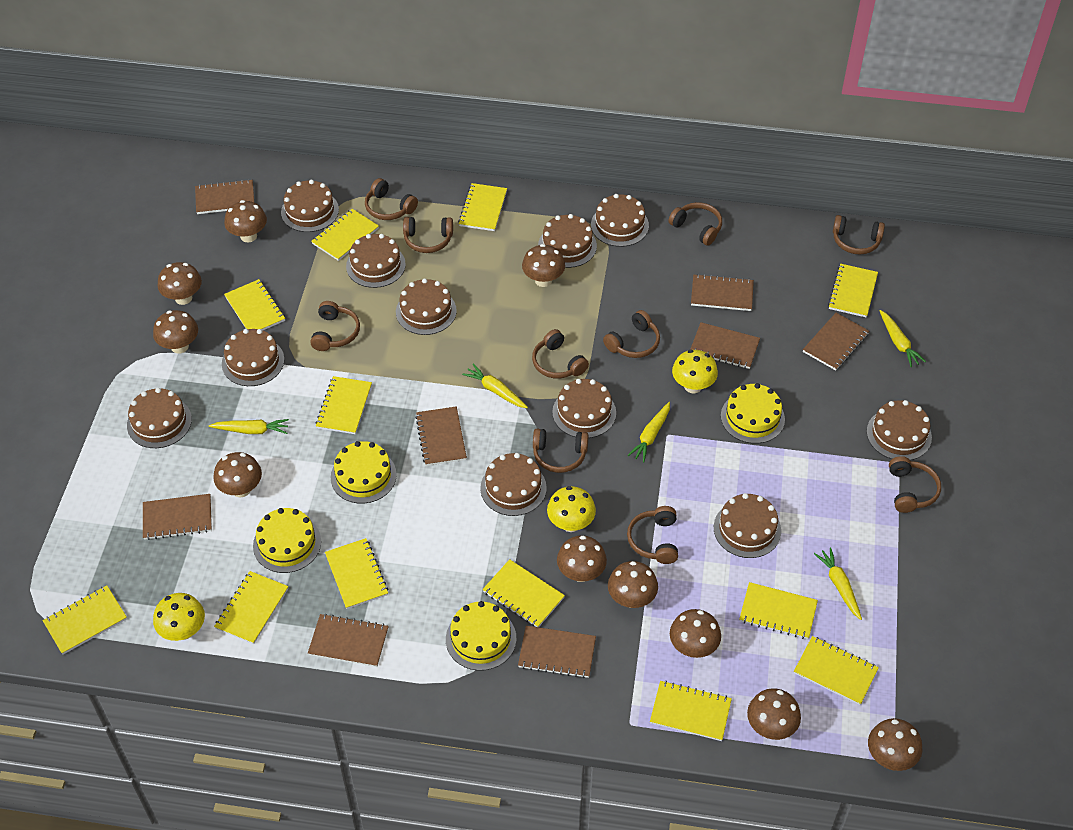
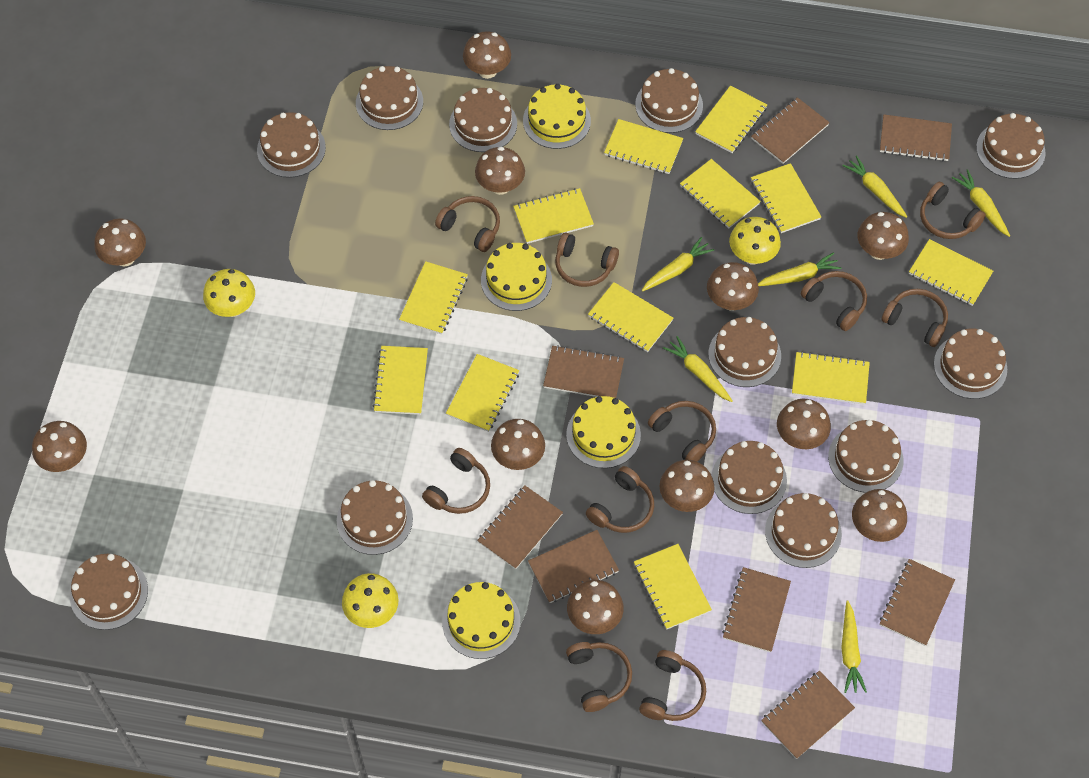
brown cake: 11 -> 12
brown mushroom: 10 -> 11
yellow carrot: 5 -> 6

